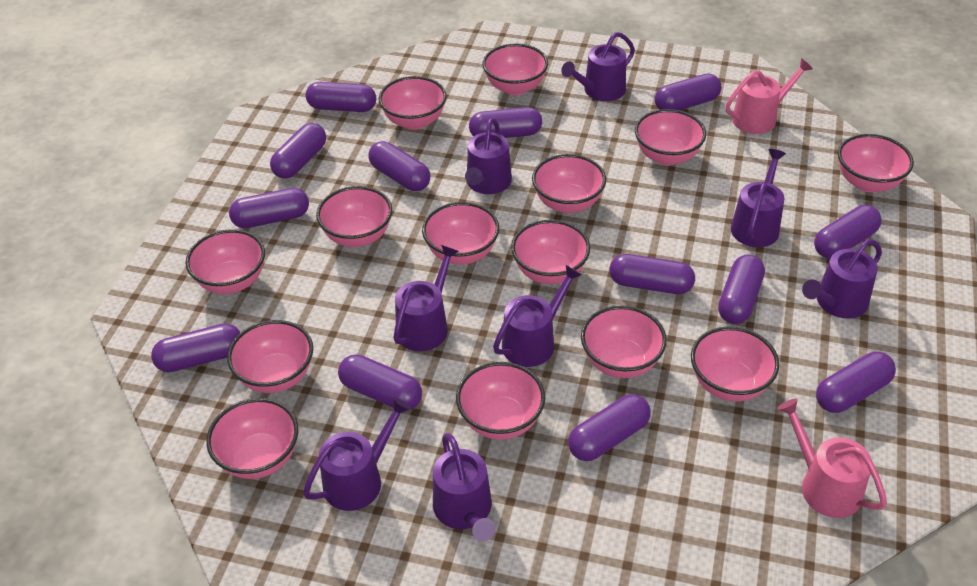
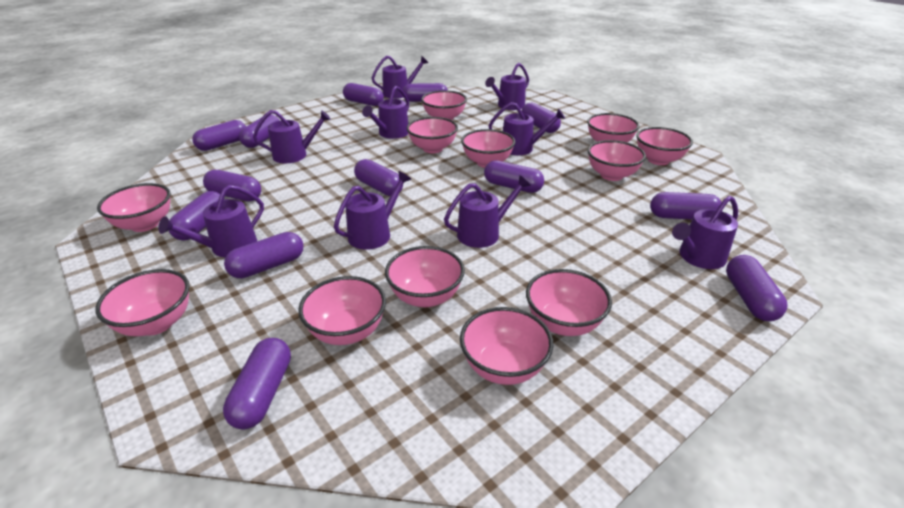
pink bowl: 14 -> 12
pink watering can: 2 -> 0
purple watering can: 8 -> 9

